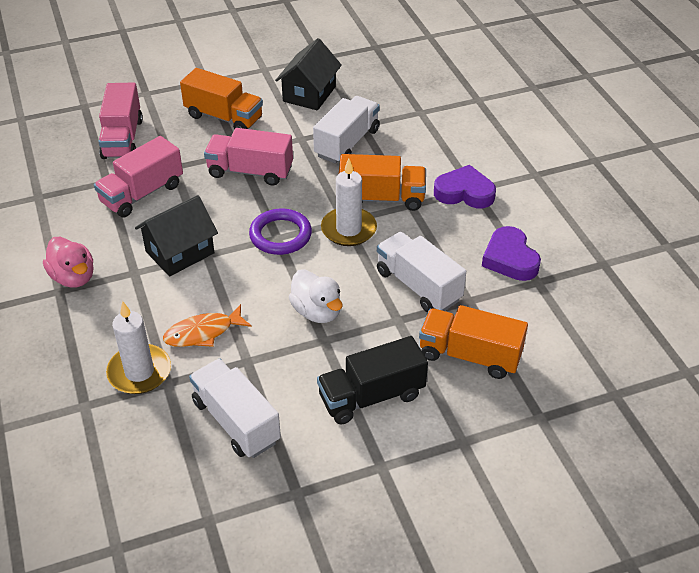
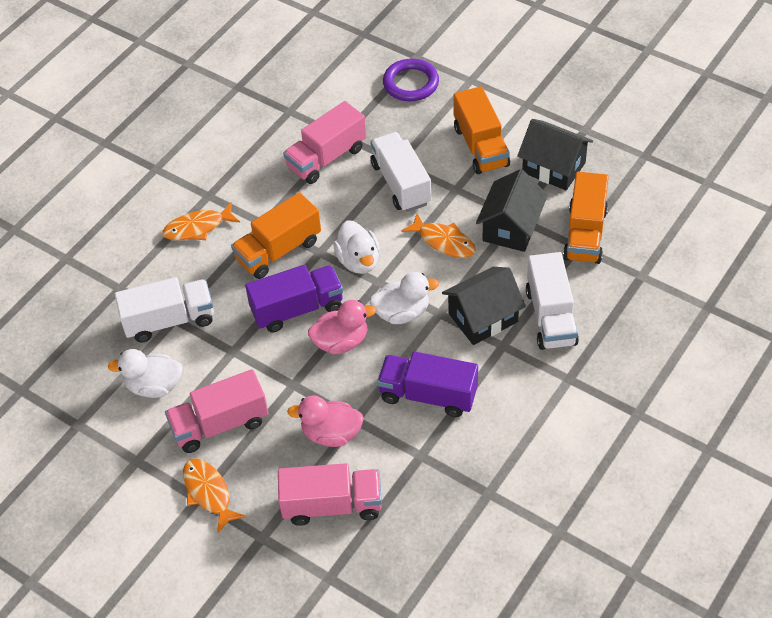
black house: 2 -> 3
black truck: 1 -> 0
orange fish: 1 -> 3
pink duck: 1 -> 2
purple heart: 2 -> 0
purple truck: 0 -> 2
white candle: 2 -> 0
white duck: 1 -> 3

